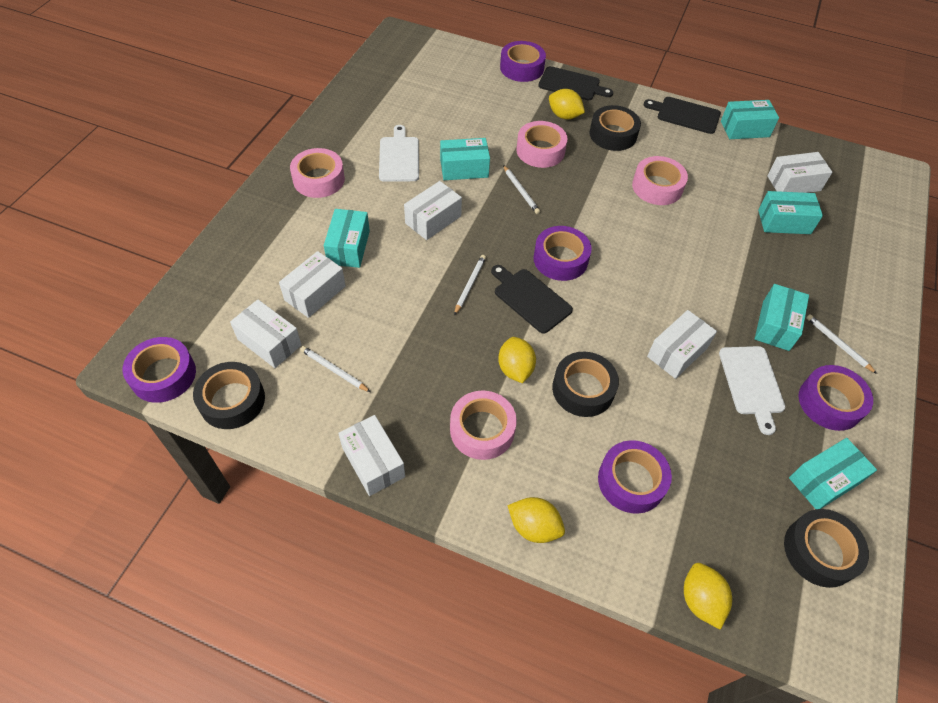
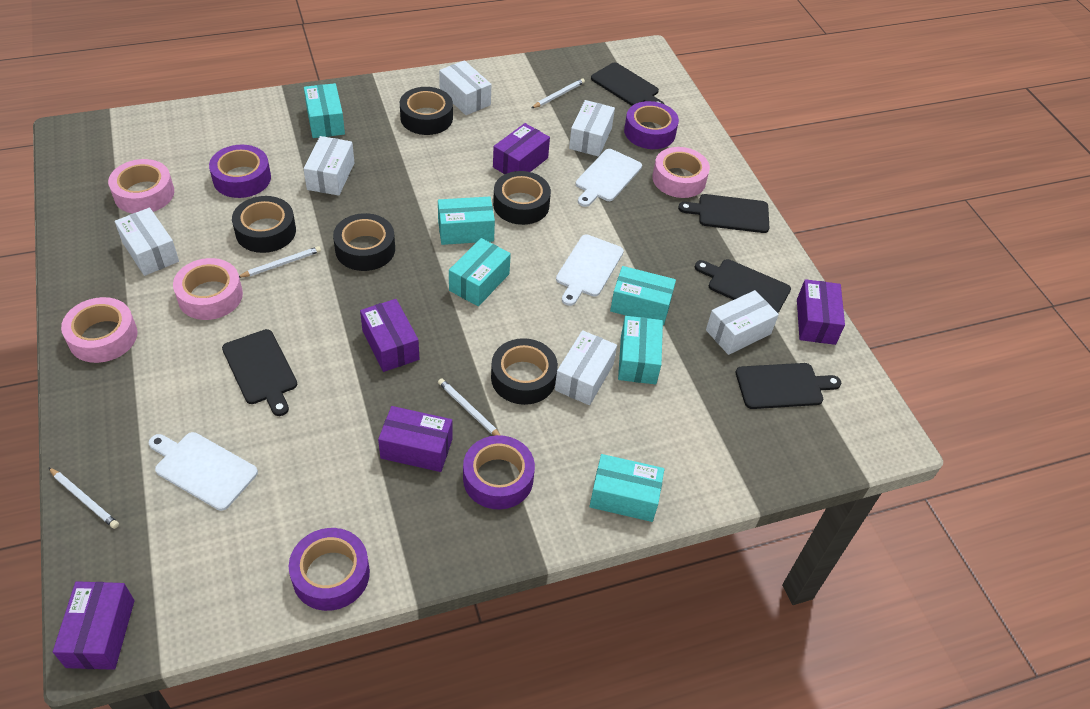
black cutting board: 3 -> 5
black tape: 4 -> 5
purple box: 0 -> 5
purple tape: 5 -> 4
white cutting board: 2 -> 3
yellow lemon: 4 -> 0

